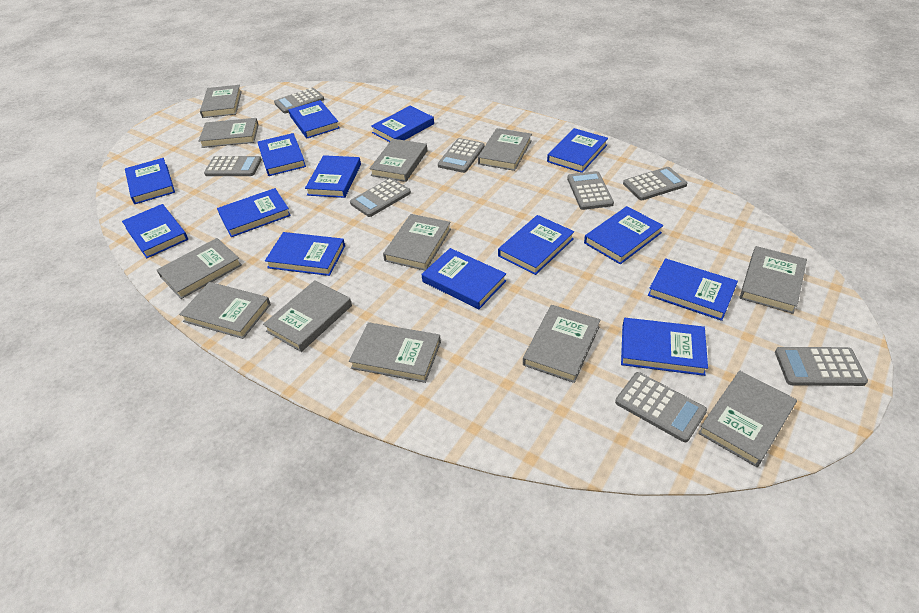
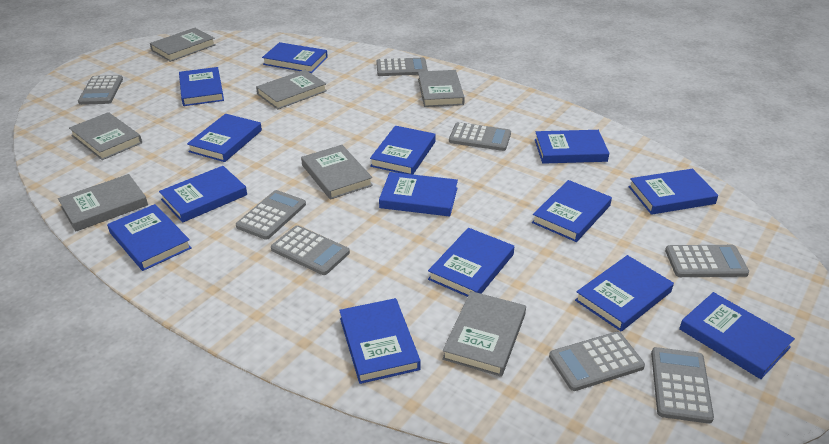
grey book: 12 -> 7

